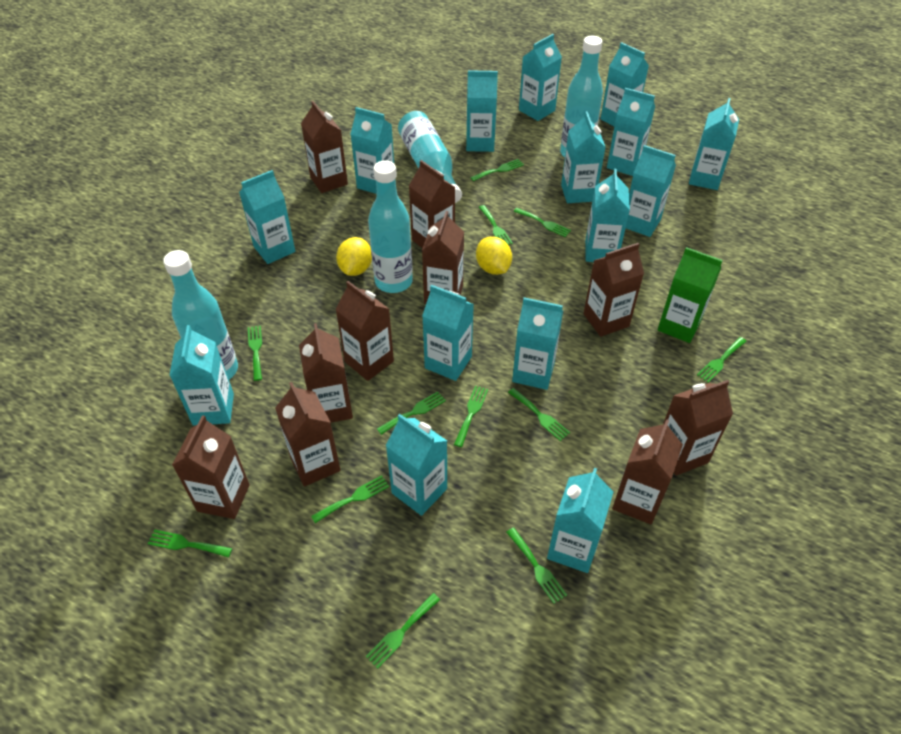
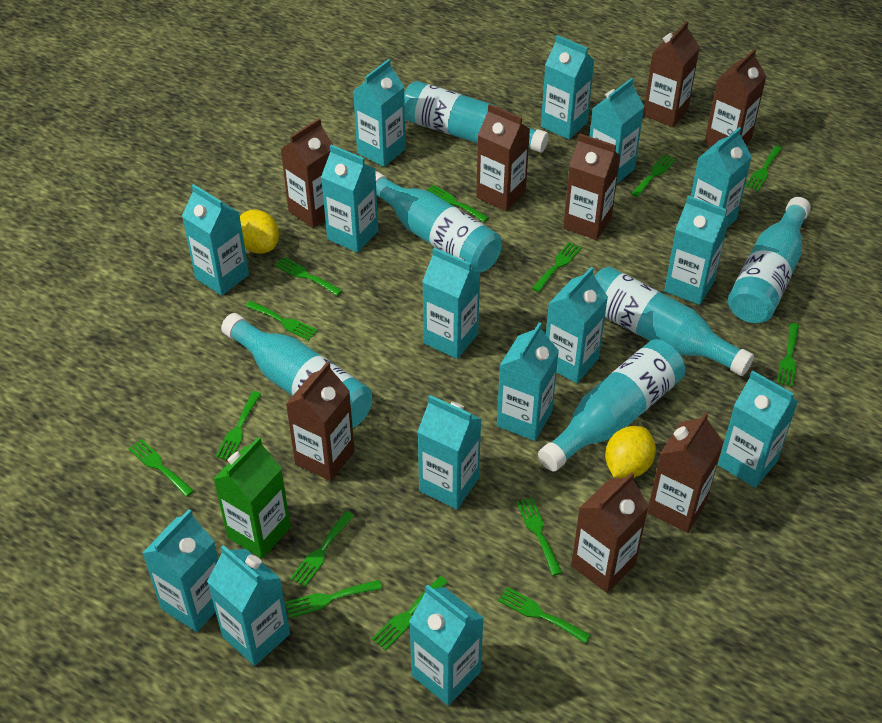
brown carton: 10 -> 8
green fork: 12 -> 14
turquoise bottle: 4 -> 6

